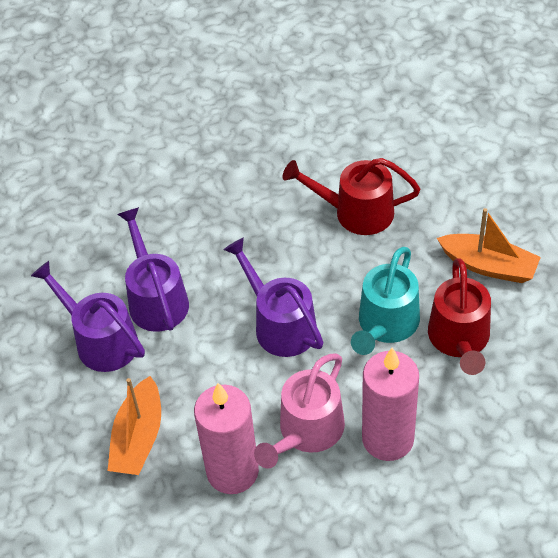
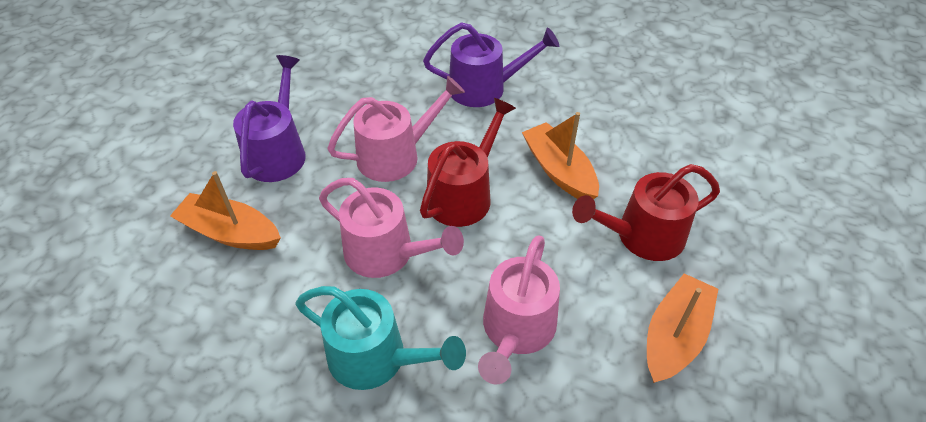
orange boat: 2 -> 3
pink candle: 2 -> 0
pink watering can: 1 -> 3
purple watering can: 3 -> 2

